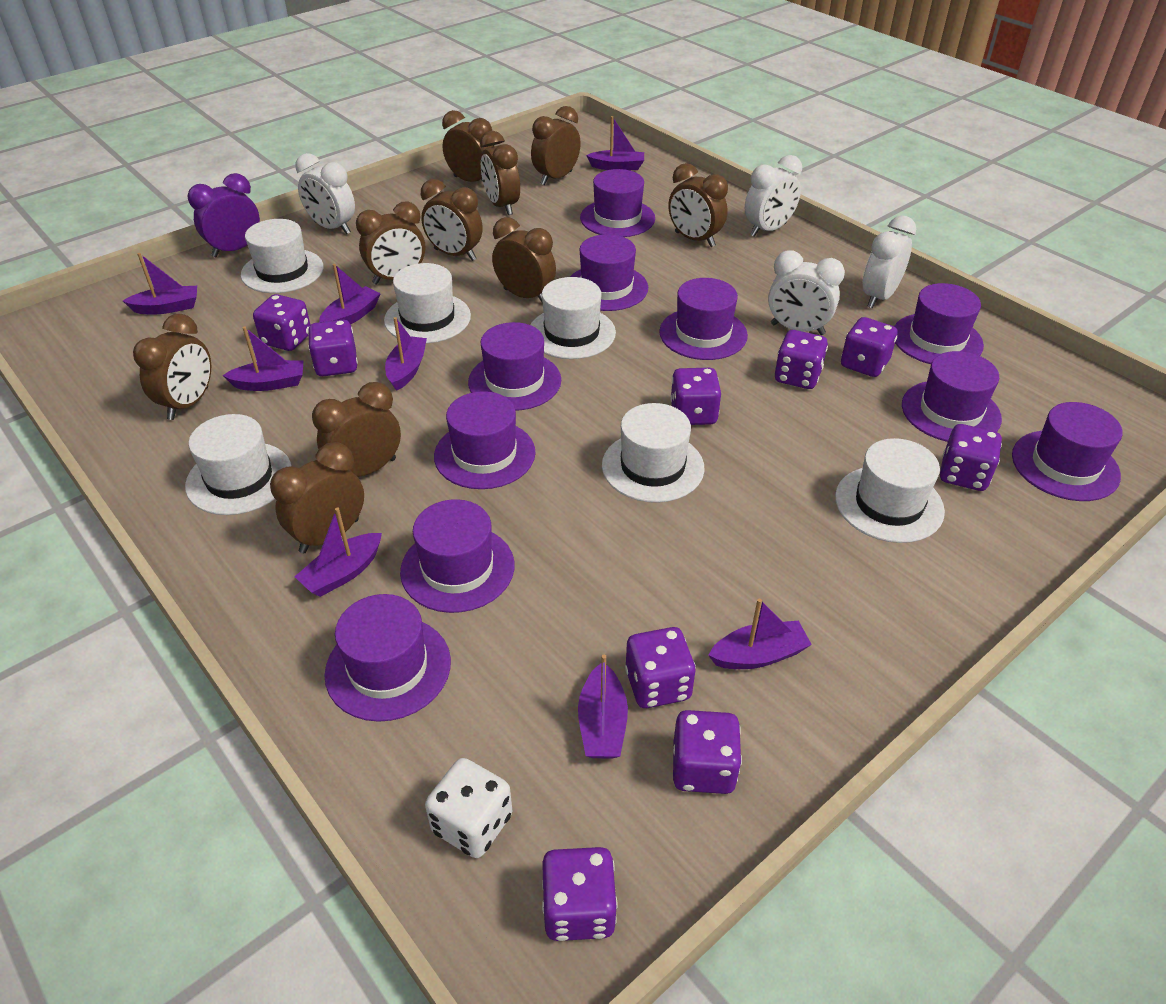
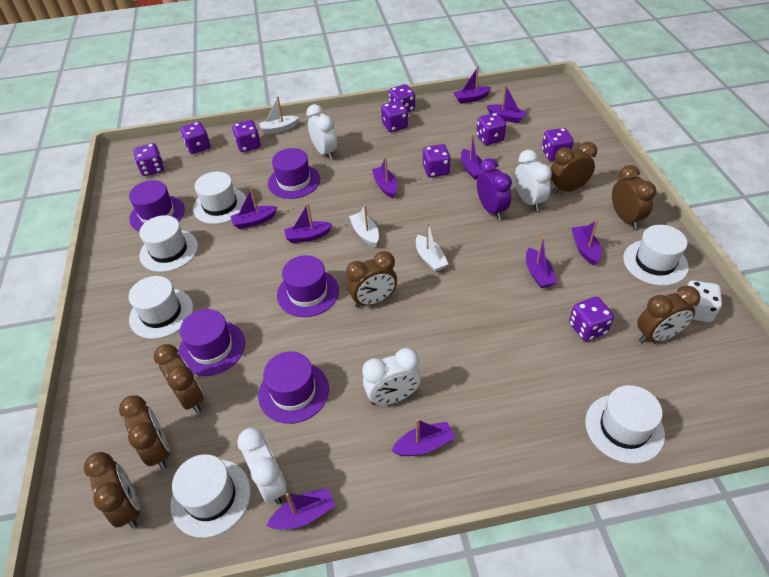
brown clock: 10 -> 7
purple boat: 8 -> 10
purple hat: 10 -> 5
white boat: 0 -> 3

